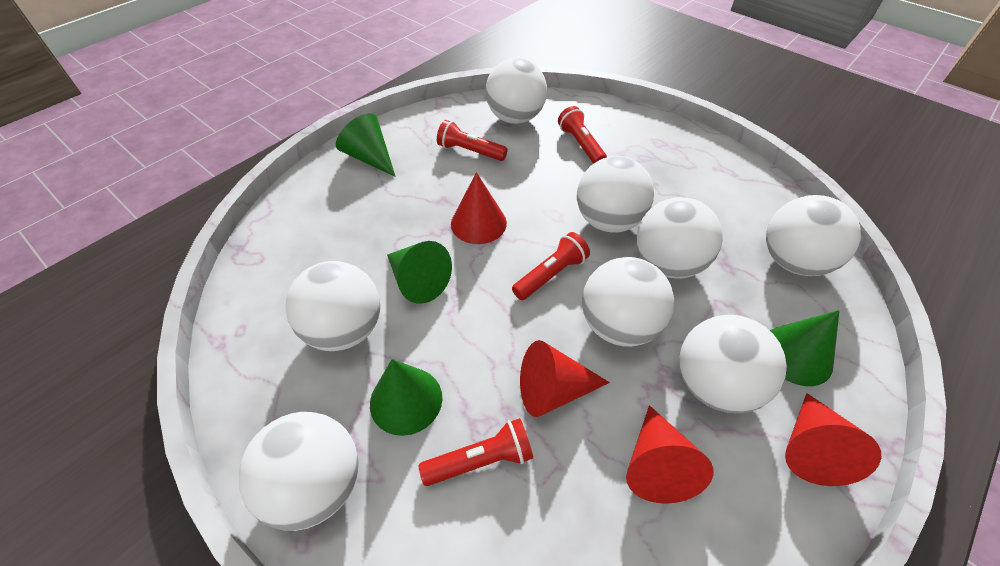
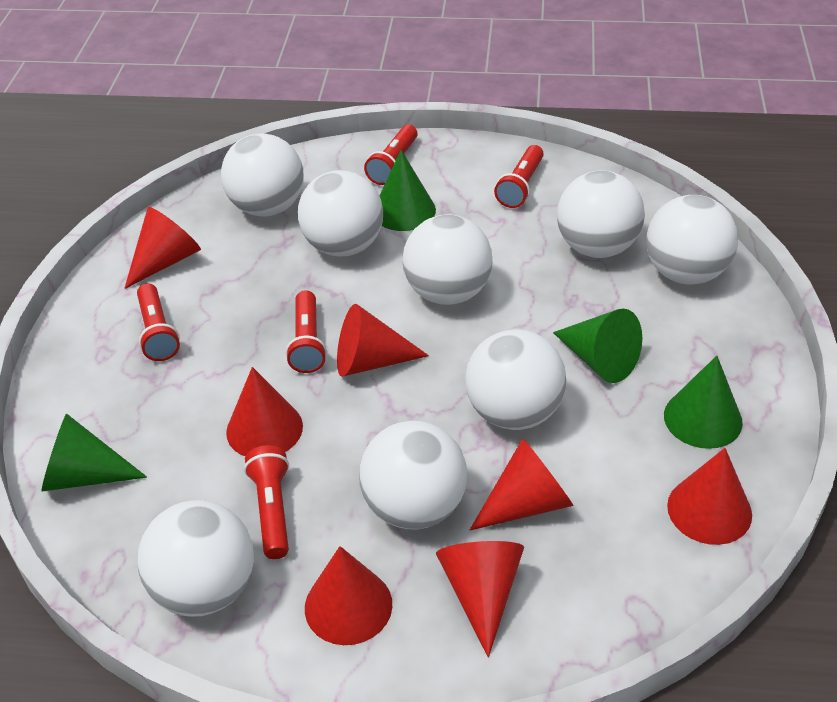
red cone: 4 -> 7
red flashlight: 4 -> 5

